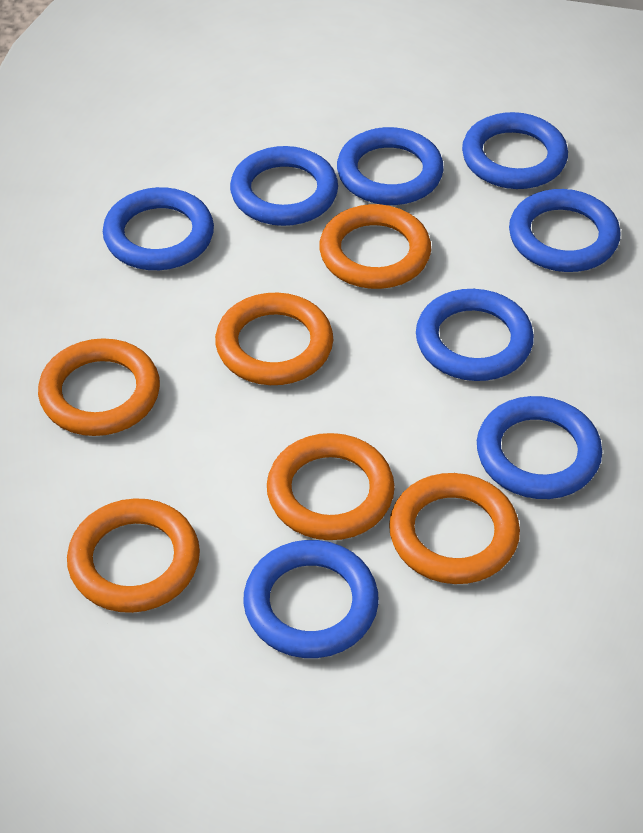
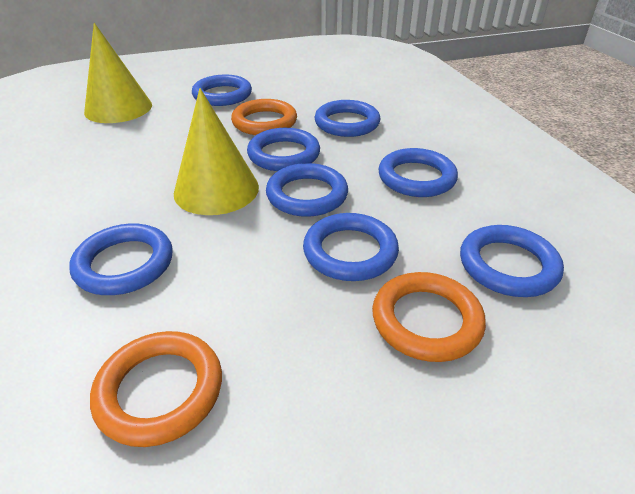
orange ring: 6 -> 3
yellow cone: 0 -> 2

